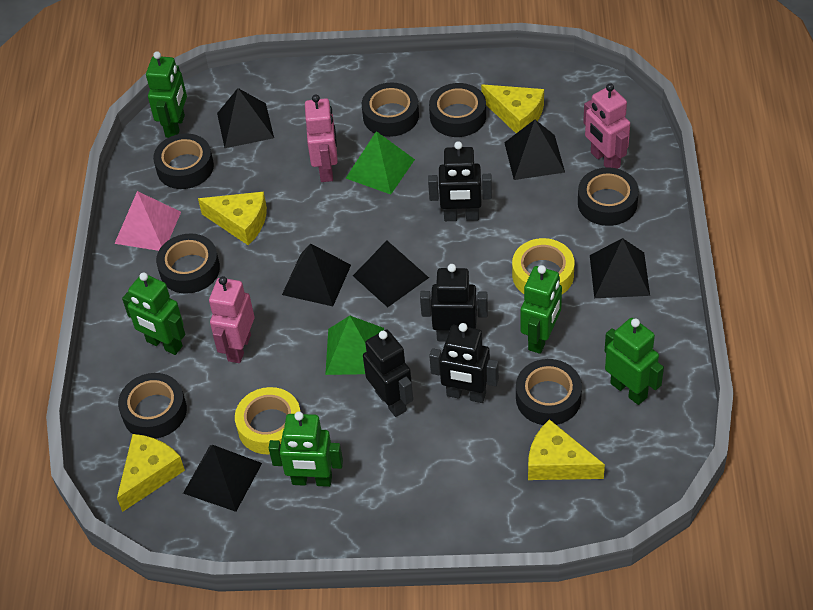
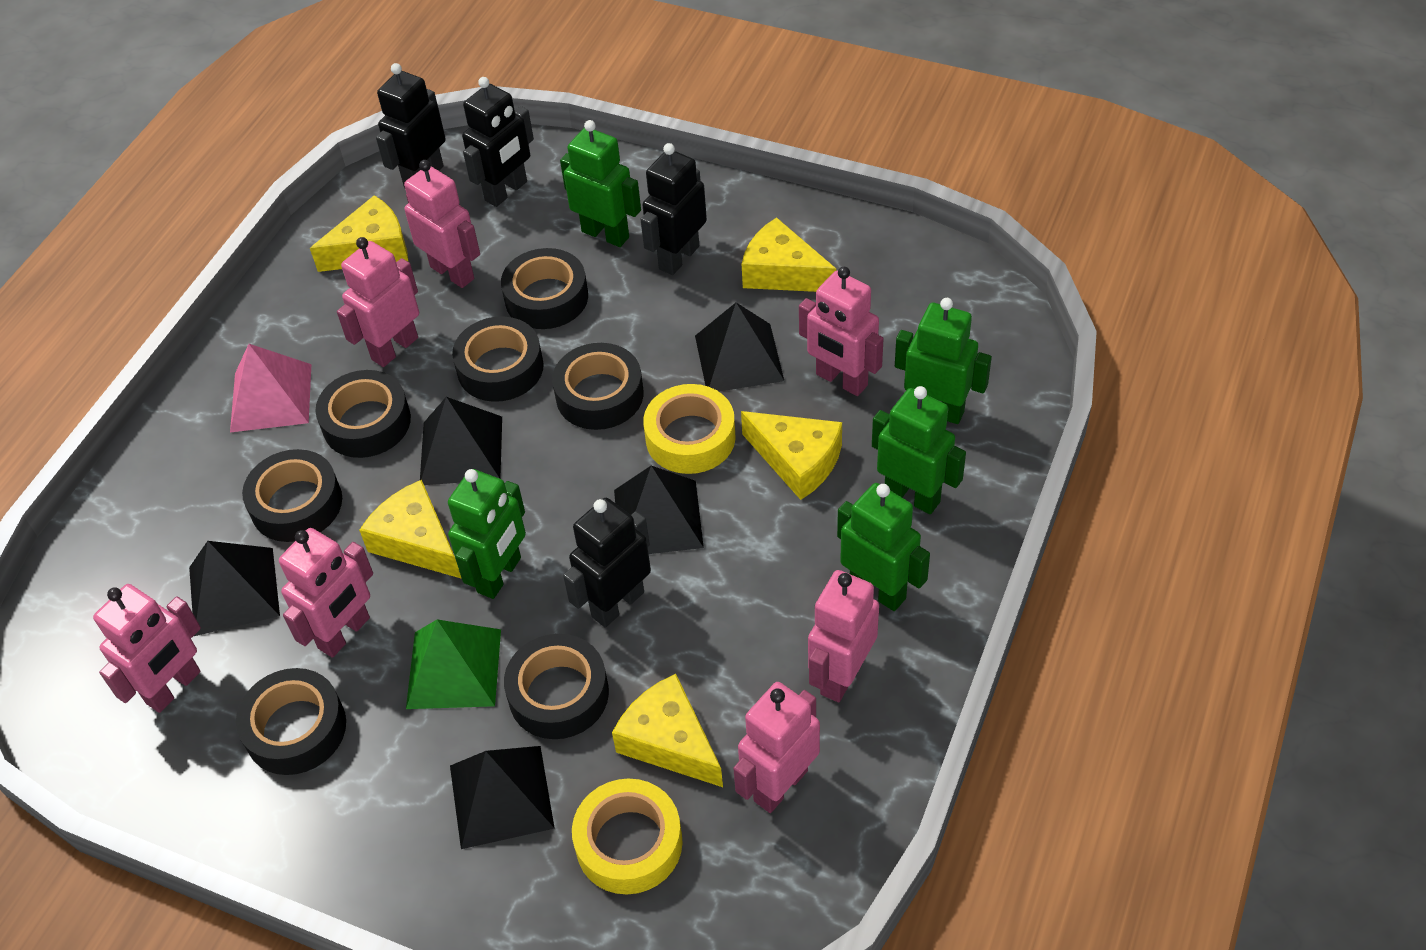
black pyramid: 6 -> 5
green pyramid: 2 -> 1
pink robot: 3 -> 7
yellow cheese: 4 -> 5

